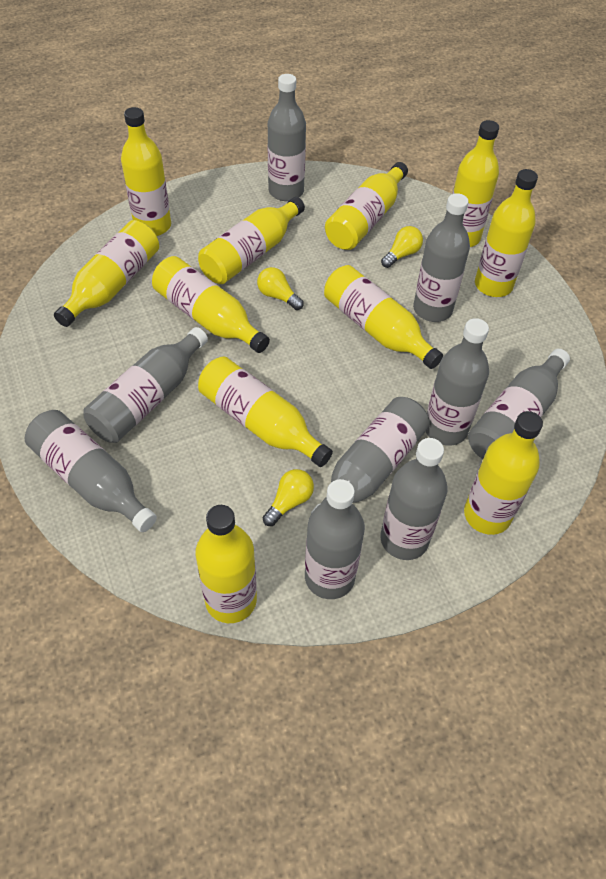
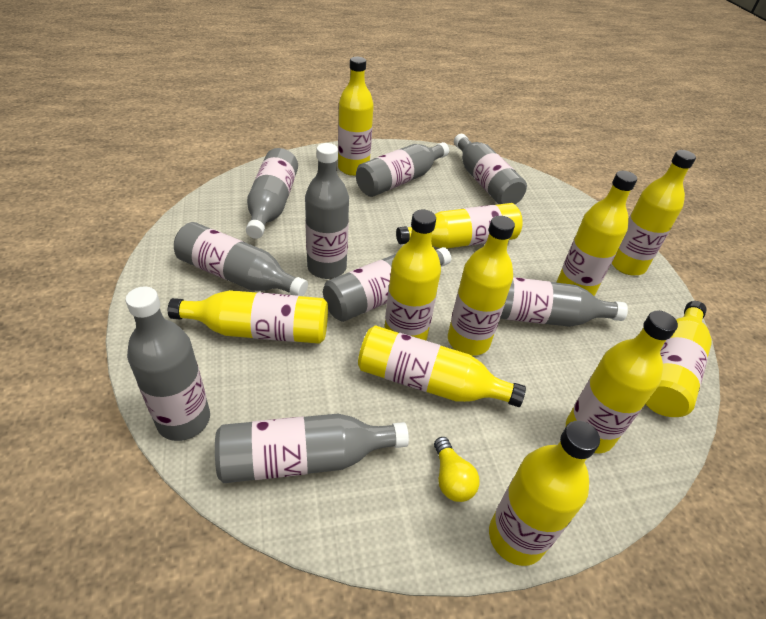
yellow light bulb: 3 -> 1

